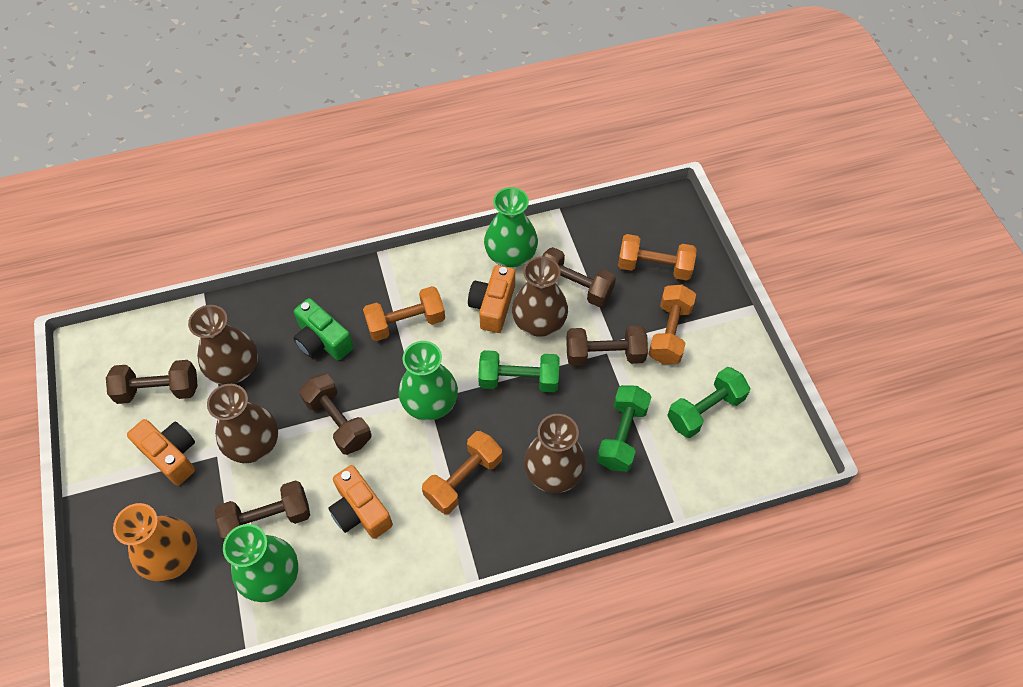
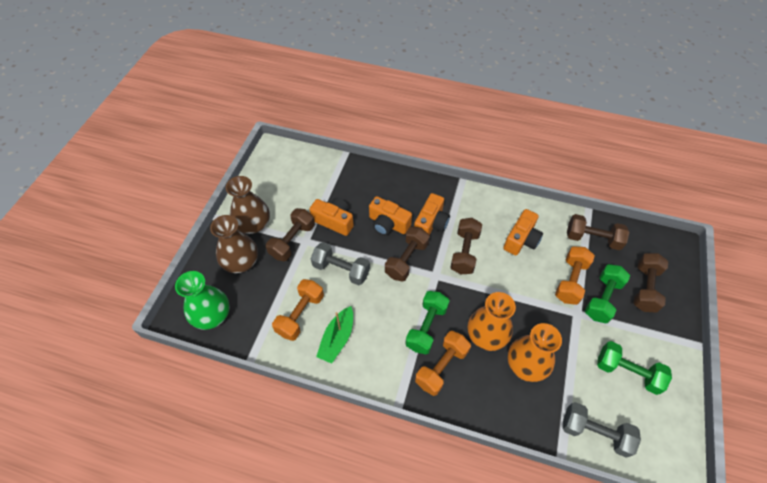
brown vase: 4 -> 2
green boat: 0 -> 1
green camera: 1 -> 0
green vase: 3 -> 1
grey dumbbell: 0 -> 2
orange camera: 3 -> 4
orange dumbbell: 4 -> 3
orange vase: 1 -> 2

